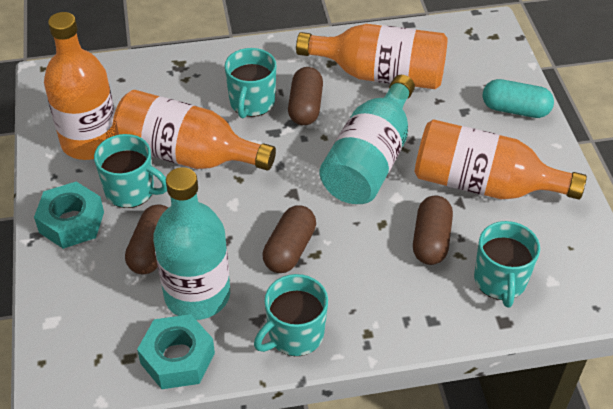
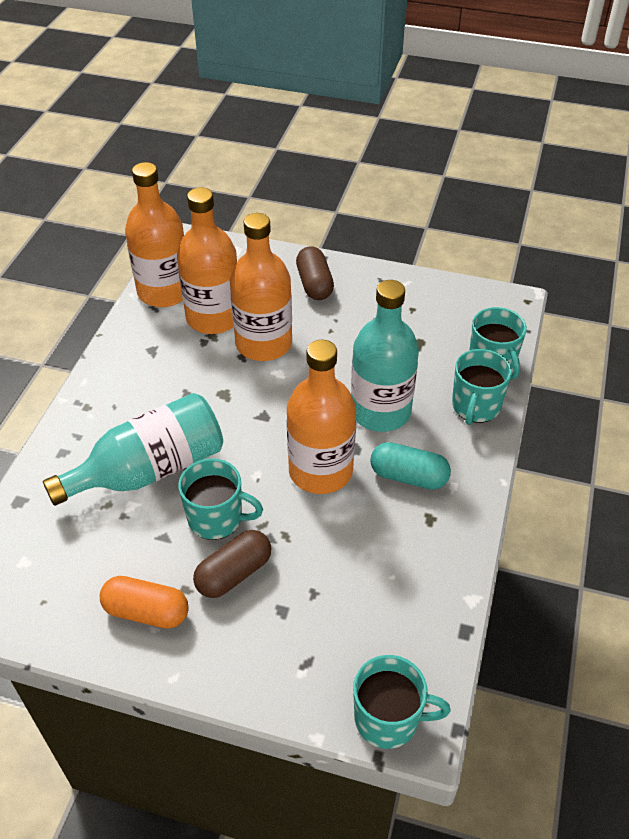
brown capsule: 4 -> 2
orange capsule: 0 -> 1
turquoise nut: 2 -> 0

